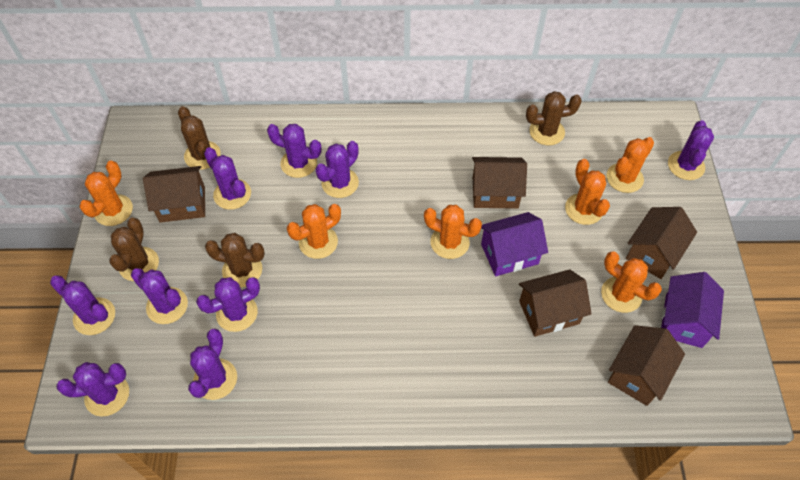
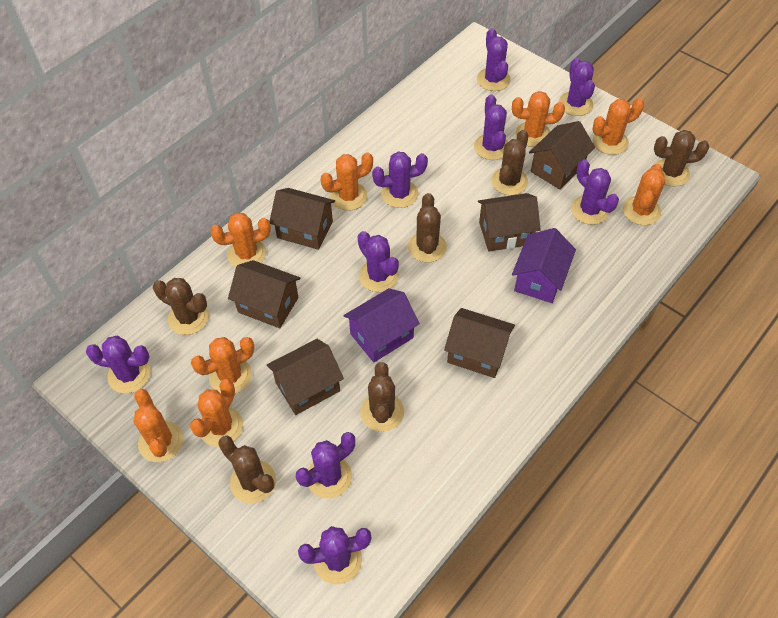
brown cactus: 4 -> 6
brown house: 5 -> 6
orange cactus: 6 -> 8

